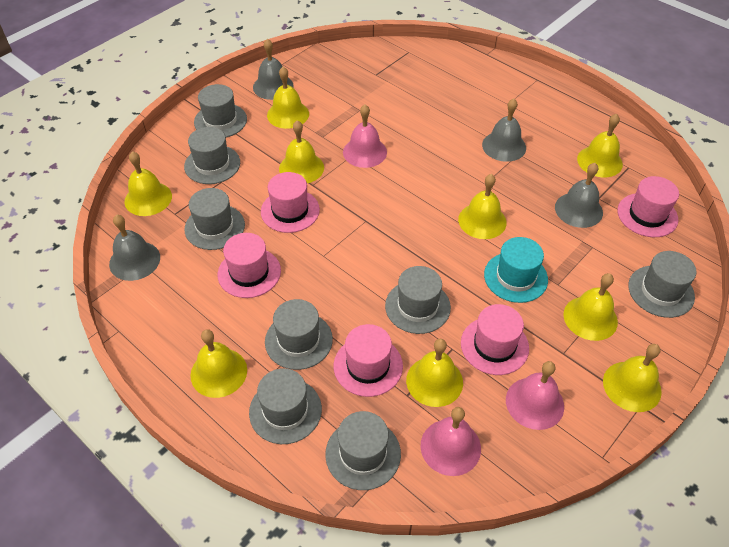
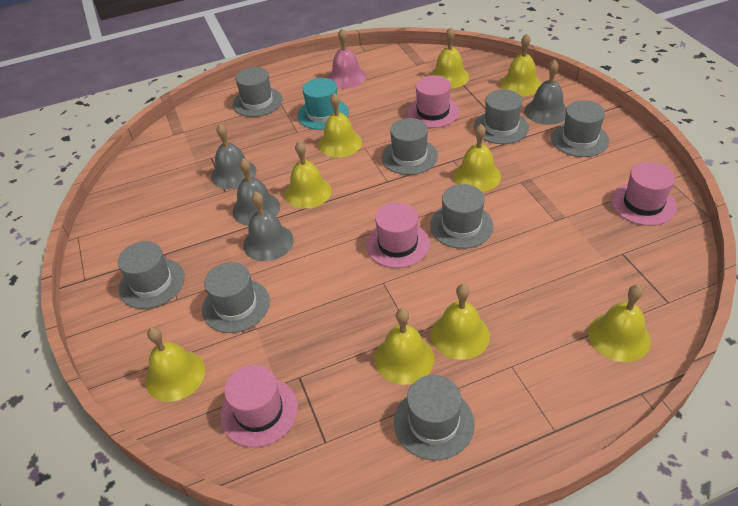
pink bell: 3 -> 1
pink hat: 5 -> 4

